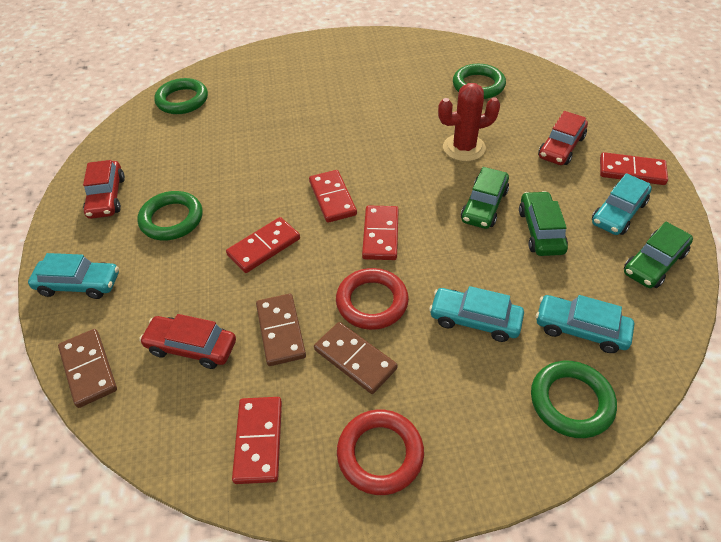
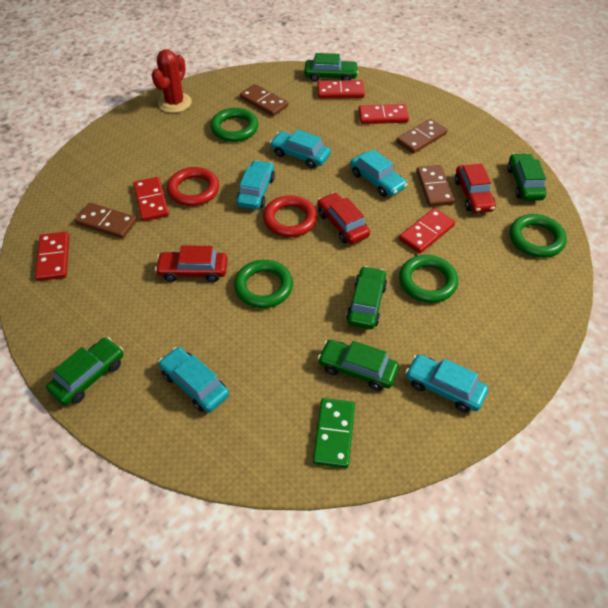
brown domino: 3 -> 4
green car: 3 -> 5
green domino: 0 -> 1
turquoise car: 4 -> 5

